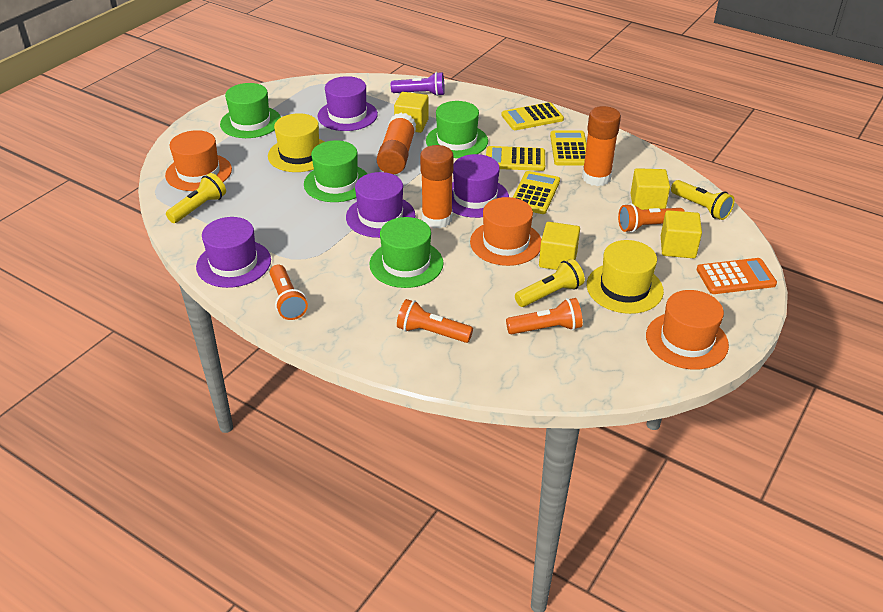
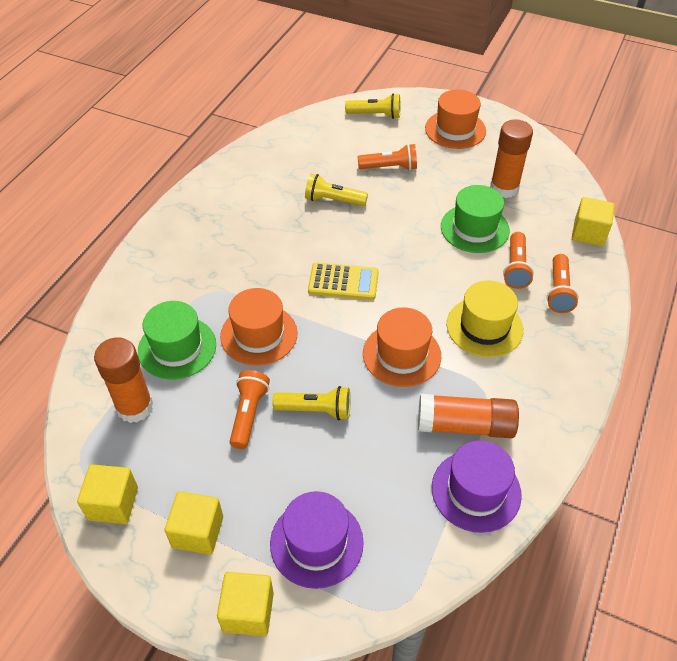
green hat: 4 -> 2
orange calculator: 1 -> 0
purple flashlight: 1 -> 0
purple hat: 4 -> 2
yellow calculator: 4 -> 1
yellow hat: 2 -> 1

